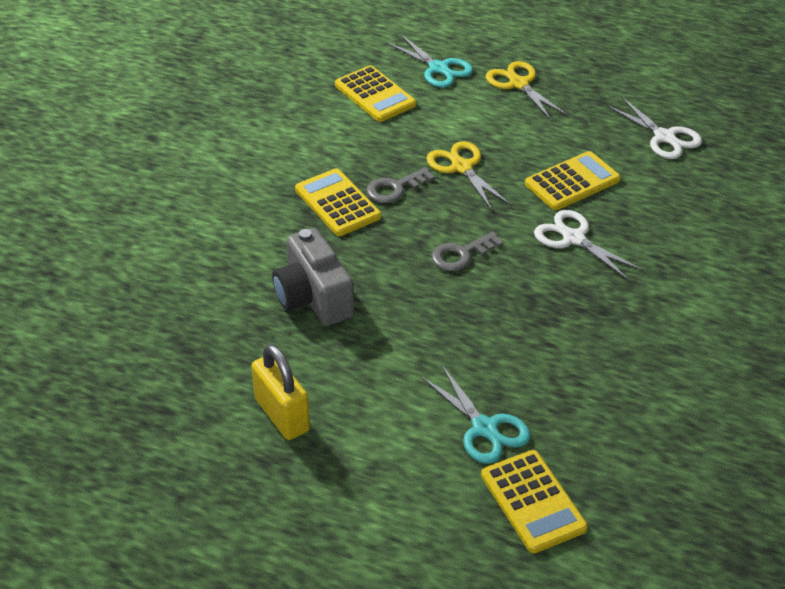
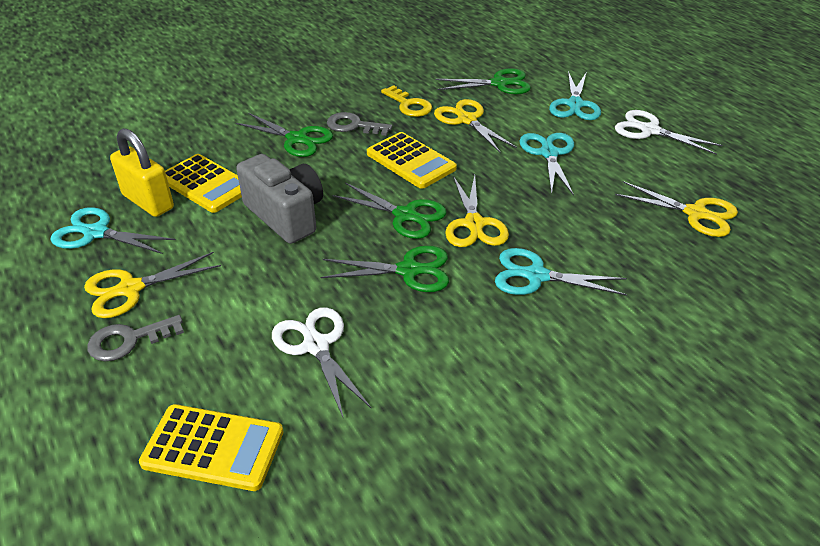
green scissors: 0 -> 4
turquoise scissors: 2 -> 4
yellow calculator: 4 -> 3
yellow key: 0 -> 1
yellow scissors: 2 -> 4

